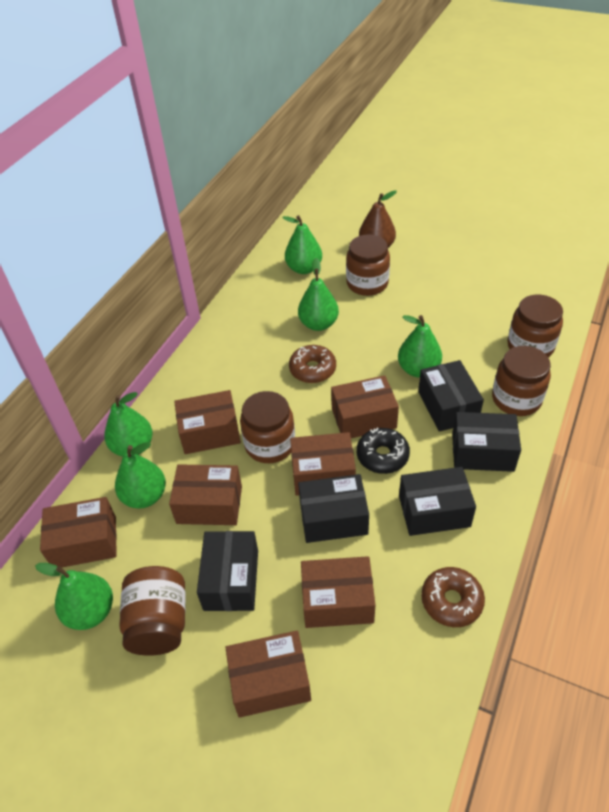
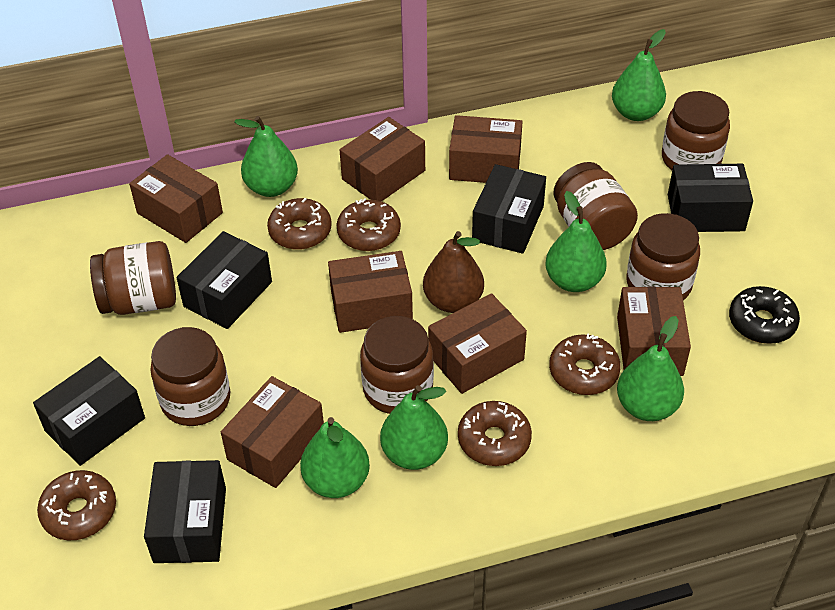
brown donut: 2 -> 5
brown jar: 5 -> 6

